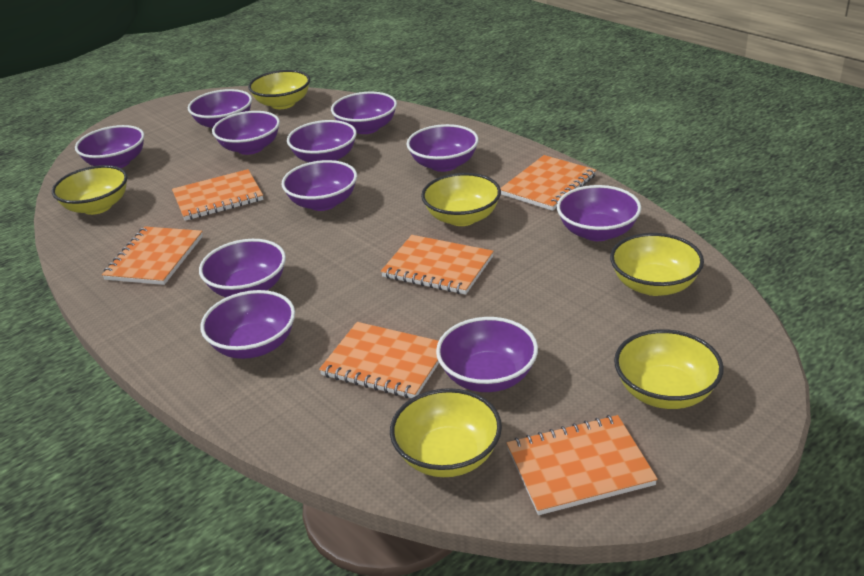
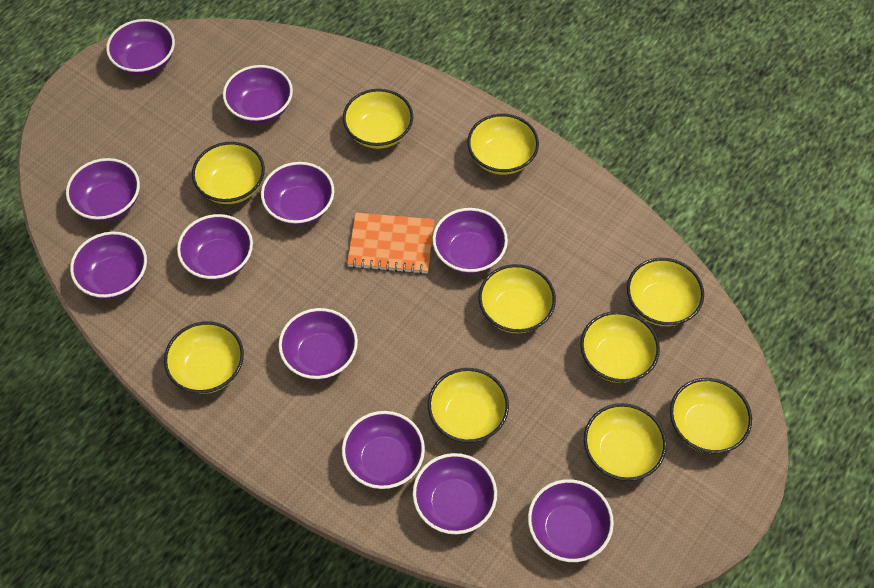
orange notebook: 6 -> 1
yellow bowl: 6 -> 10

